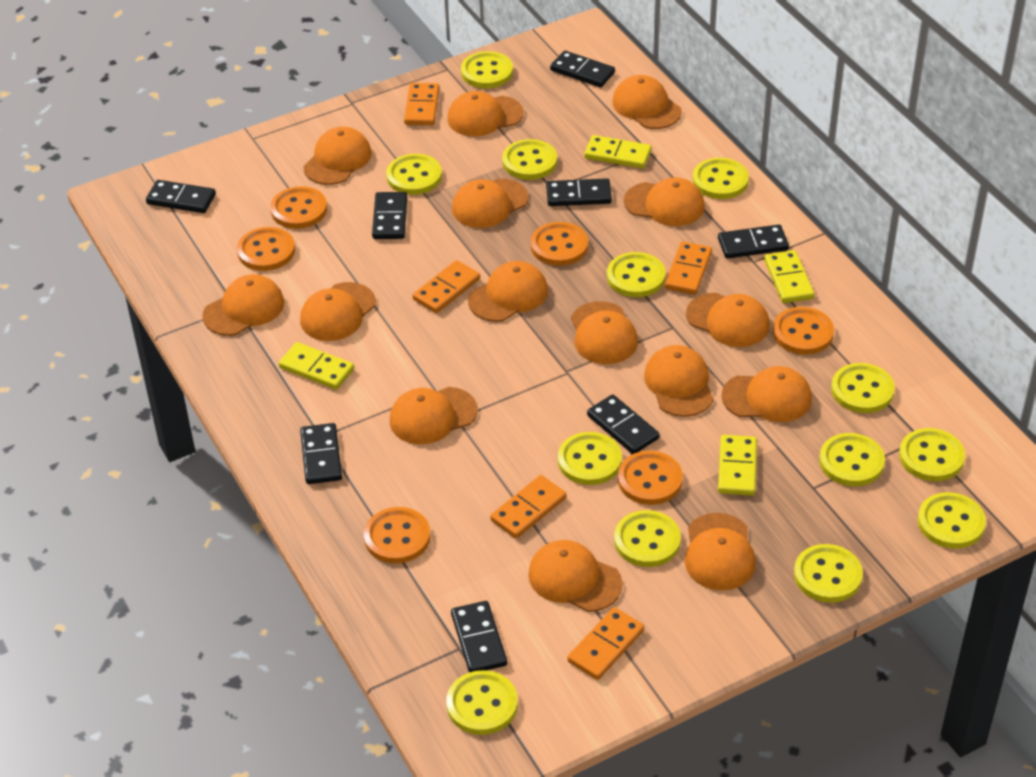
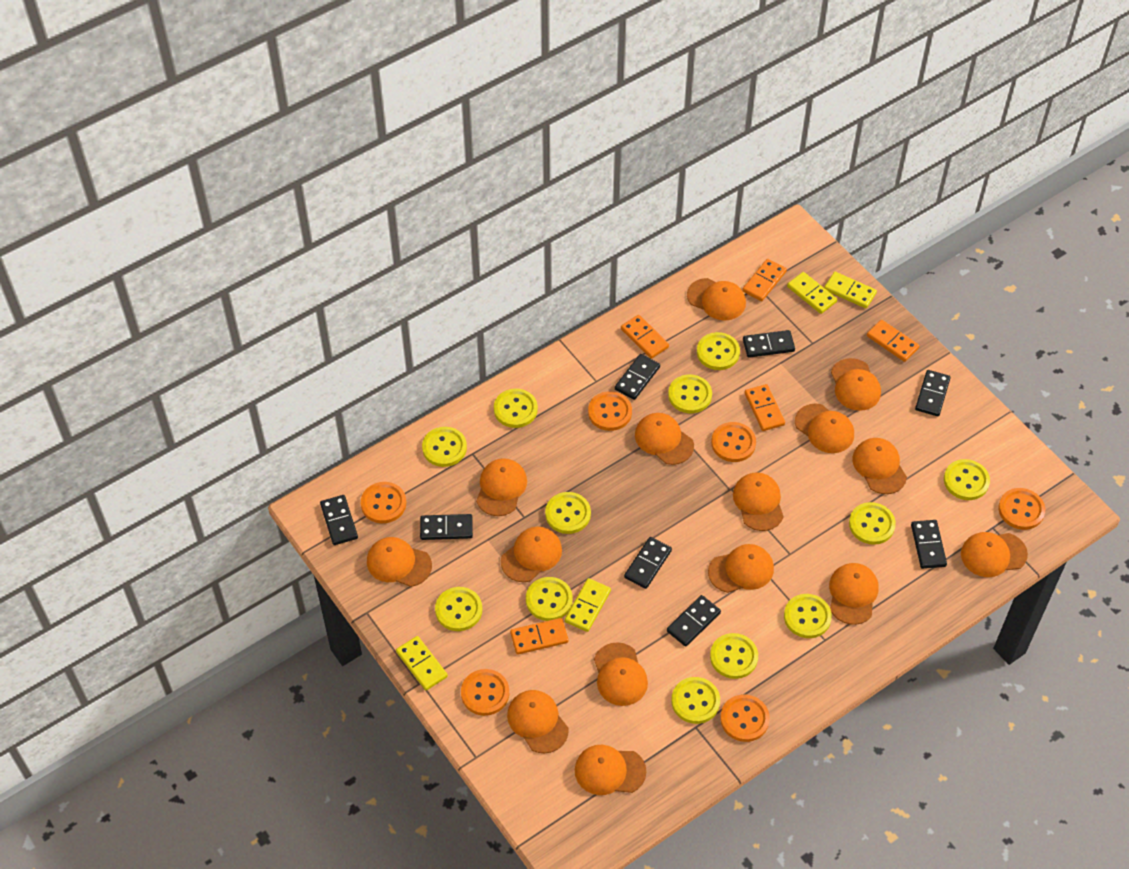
yellow button: 13 -> 12

